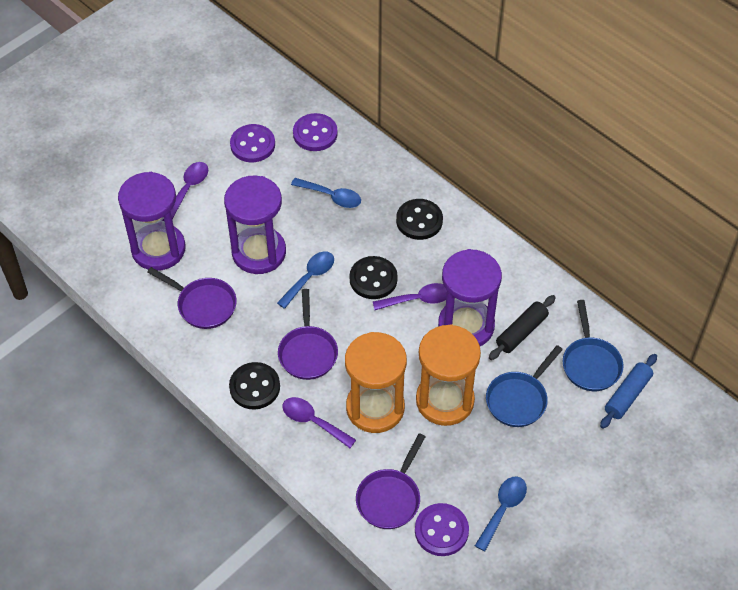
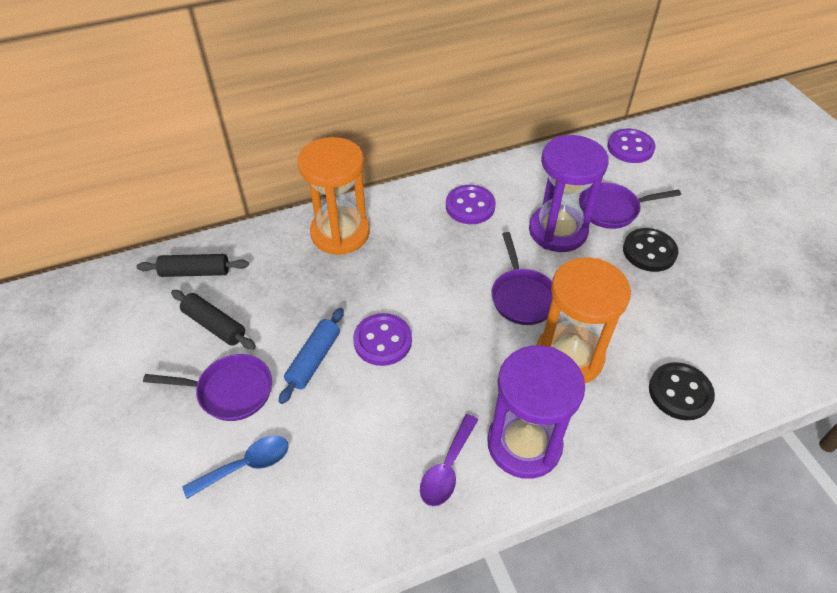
black button: 3 -> 2
black rolling pin: 1 -> 2
blue pan: 2 -> 0
blue spoon: 3 -> 1
purple hourglass: 3 -> 2
purple spoon: 3 -> 1

